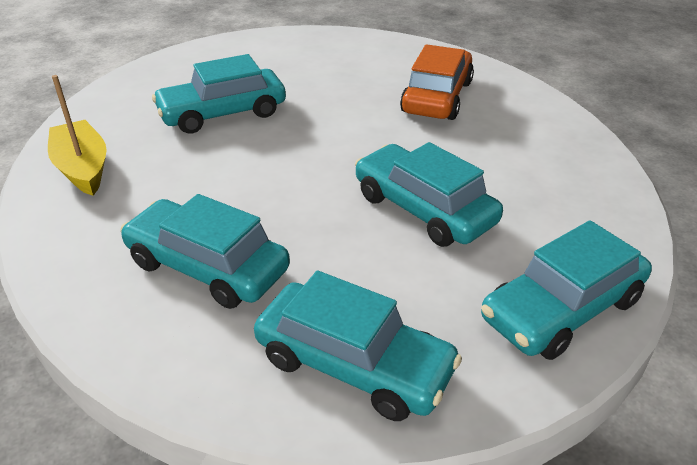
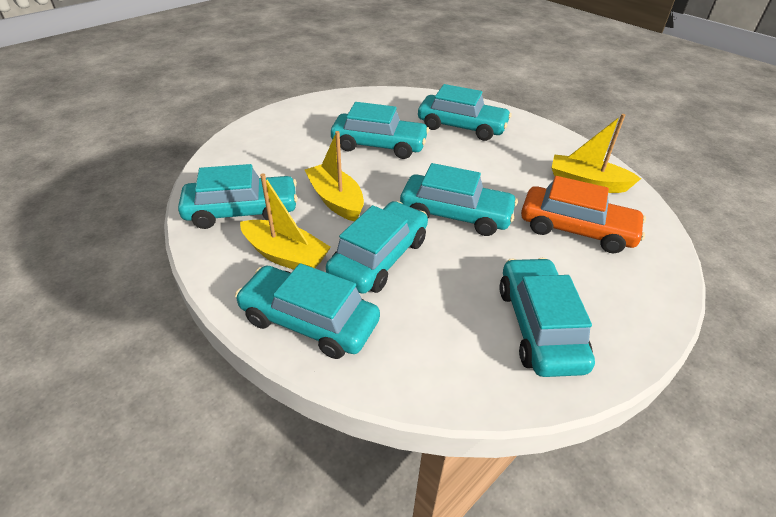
turquoise car: 5 -> 7
yellow boat: 1 -> 3

